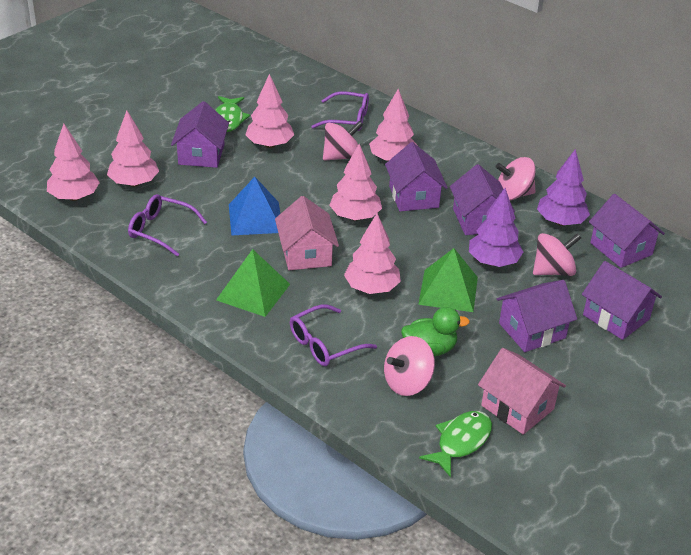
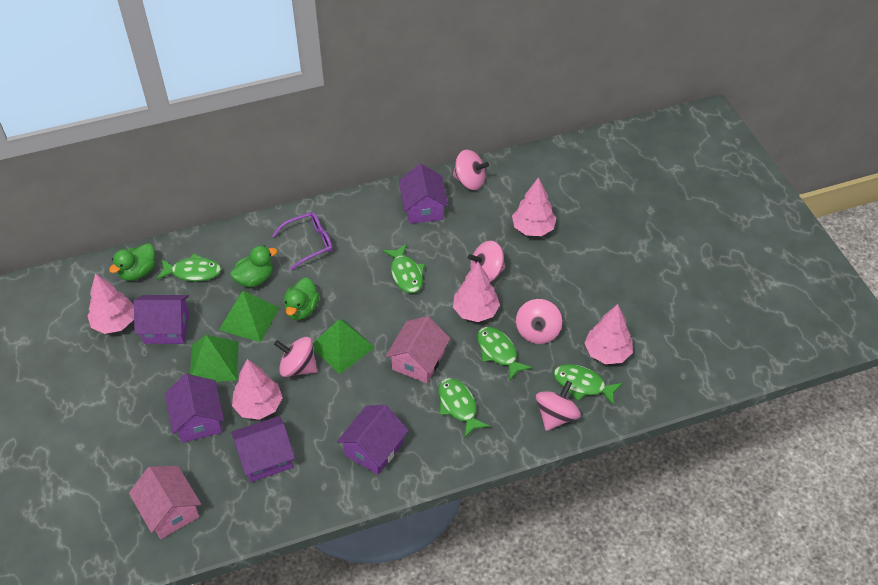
blue pyramid: 1 -> 0
green duck: 1 -> 3
green fish: 2 -> 5
green pyramid: 2 -> 3
pink spinning top: 4 -> 5
pink tree: 6 -> 5
purple glasses: 3 -> 1
purple house: 6 -> 5
purple tree: 2 -> 0

